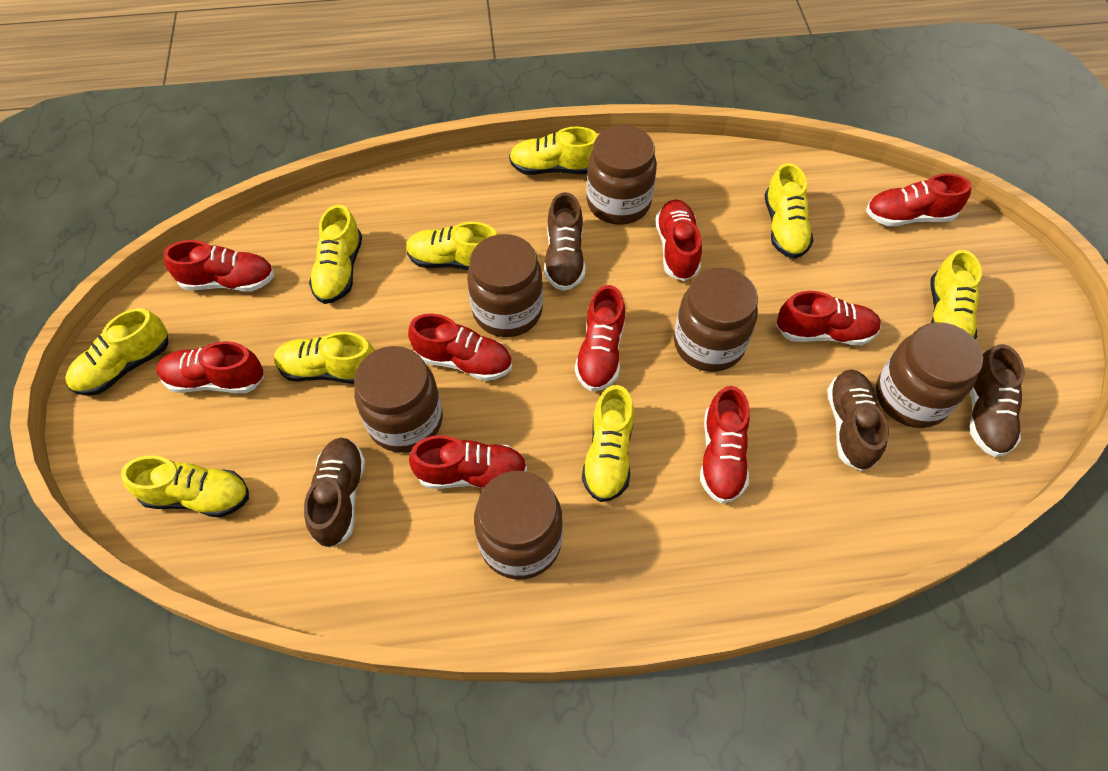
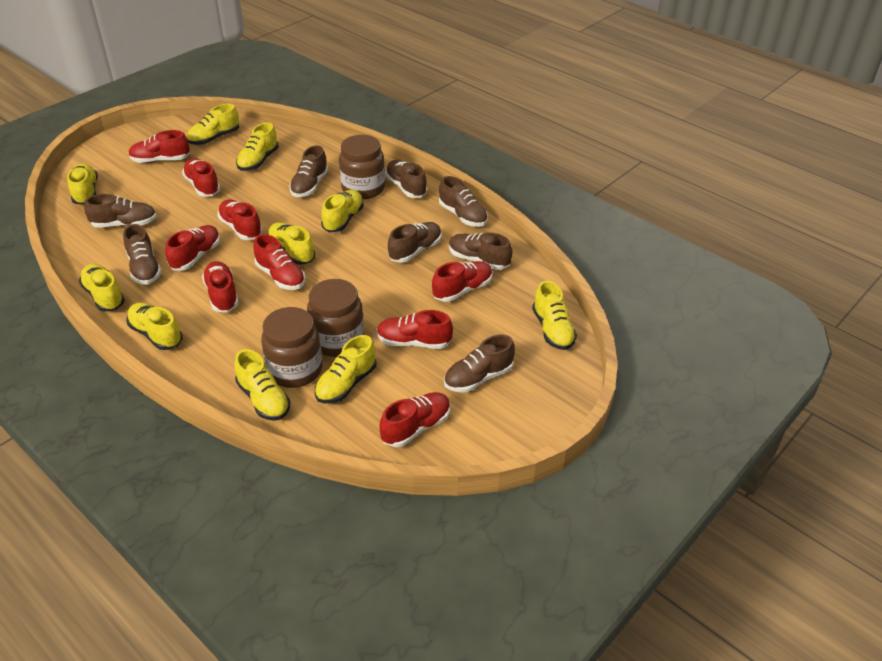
brown jar: 6 -> 3
brown shoe: 4 -> 8
yellow shoe: 9 -> 10

